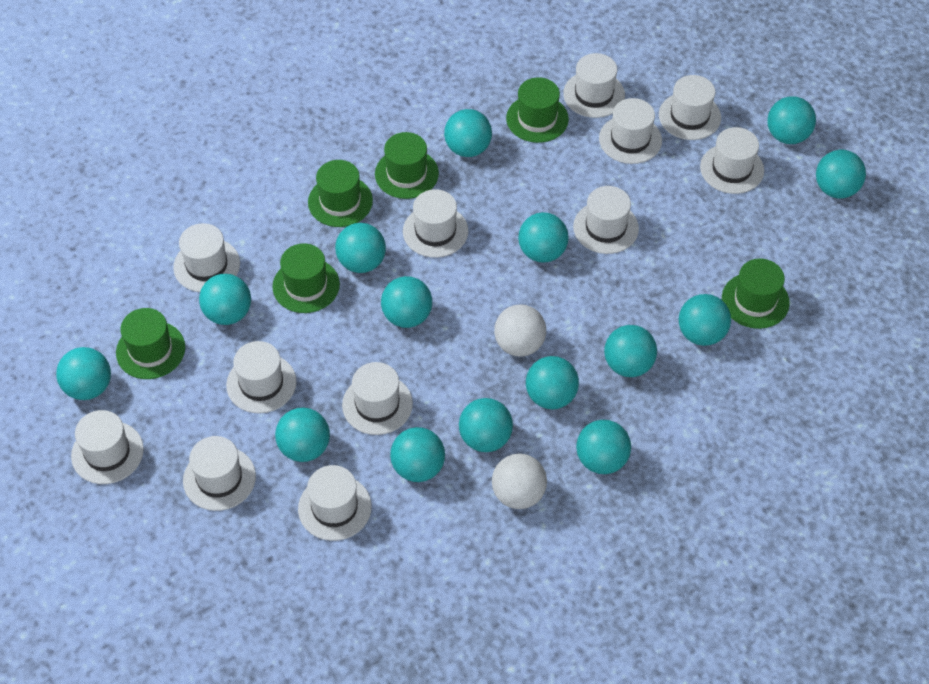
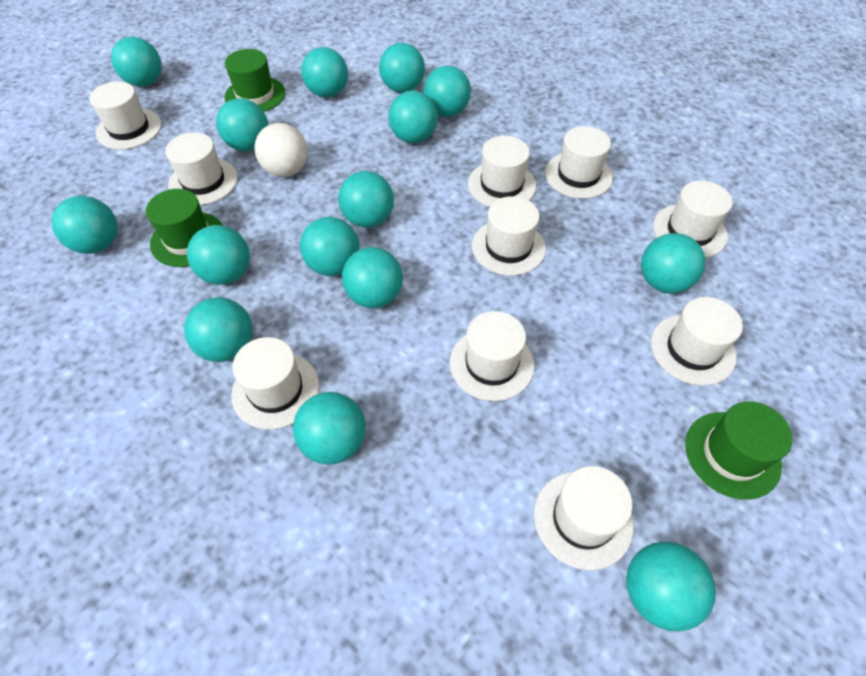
green hat: 6 -> 3
white ball: 2 -> 1
white hat: 12 -> 10

